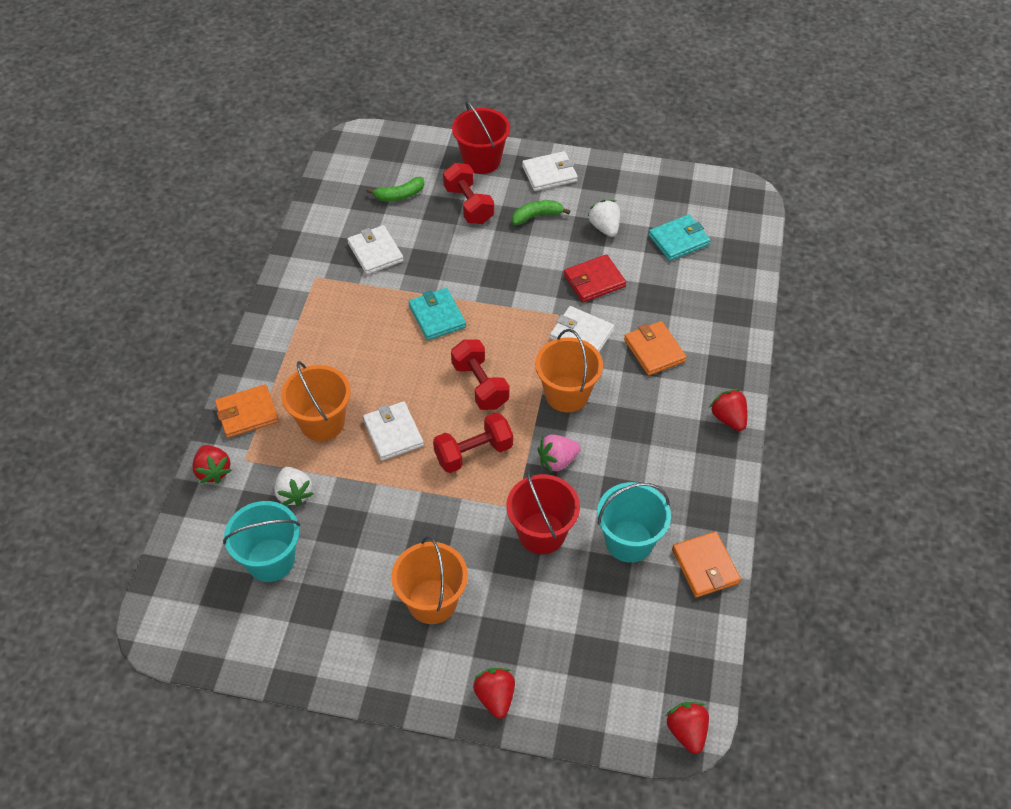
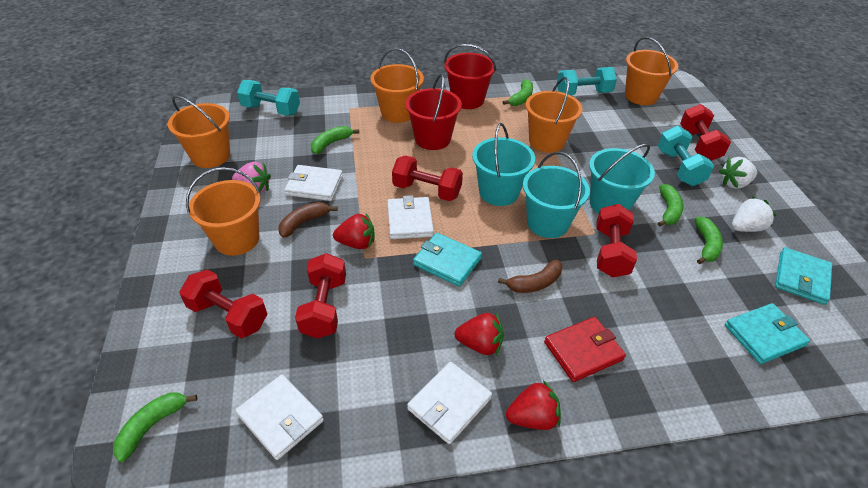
brown banana: 0 -> 2
green banana: 2 -> 5
orange bucket: 3 -> 5
orange wallet: 3 -> 0
red dumbbell: 3 -> 5
red strawberry: 4 -> 3
turquoise bucket: 2 -> 3
turquoise dumbbell: 0 -> 3
turquoise wallet: 2 -> 3

